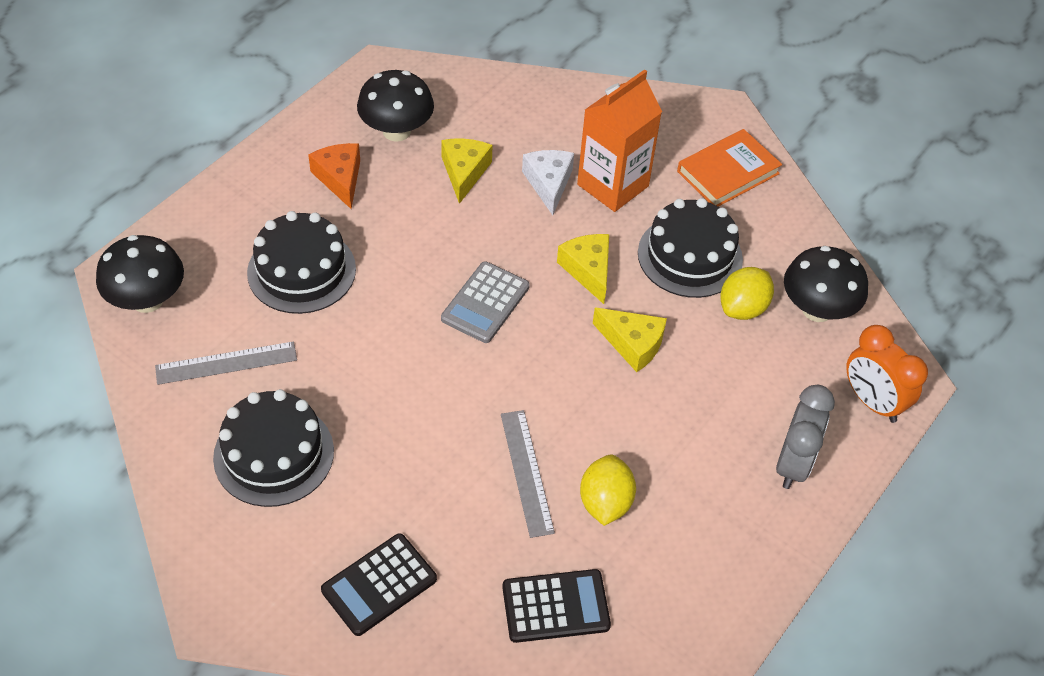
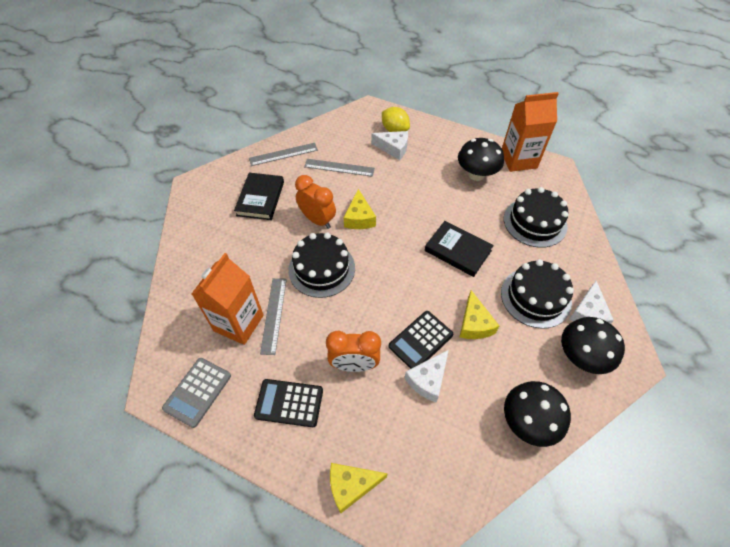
black book: 0 -> 2
grey clock: 1 -> 0
grey ruler: 2 -> 3
orange book: 1 -> 0
orange carton: 1 -> 2
orange cheese: 1 -> 0
orange clock: 1 -> 2
white cheese: 1 -> 3
yellow lemon: 2 -> 1

